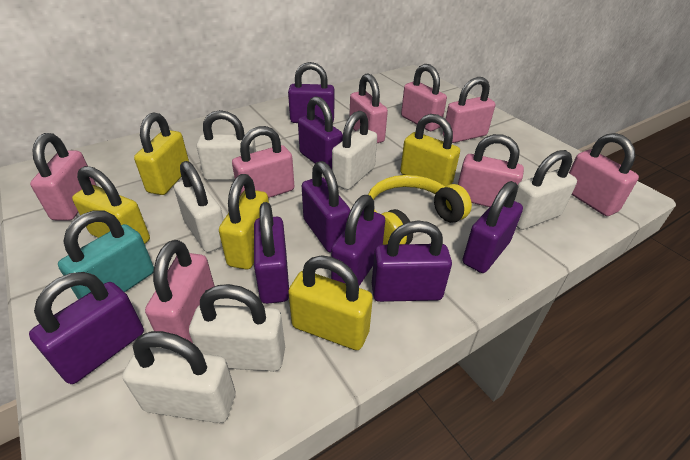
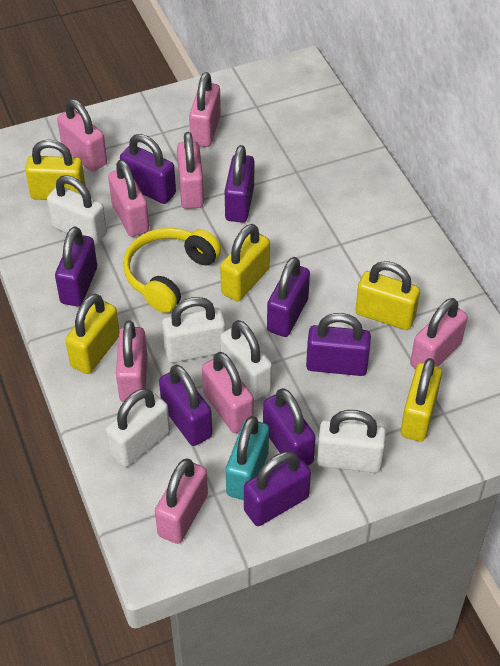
white padlock: 6 -> 5

